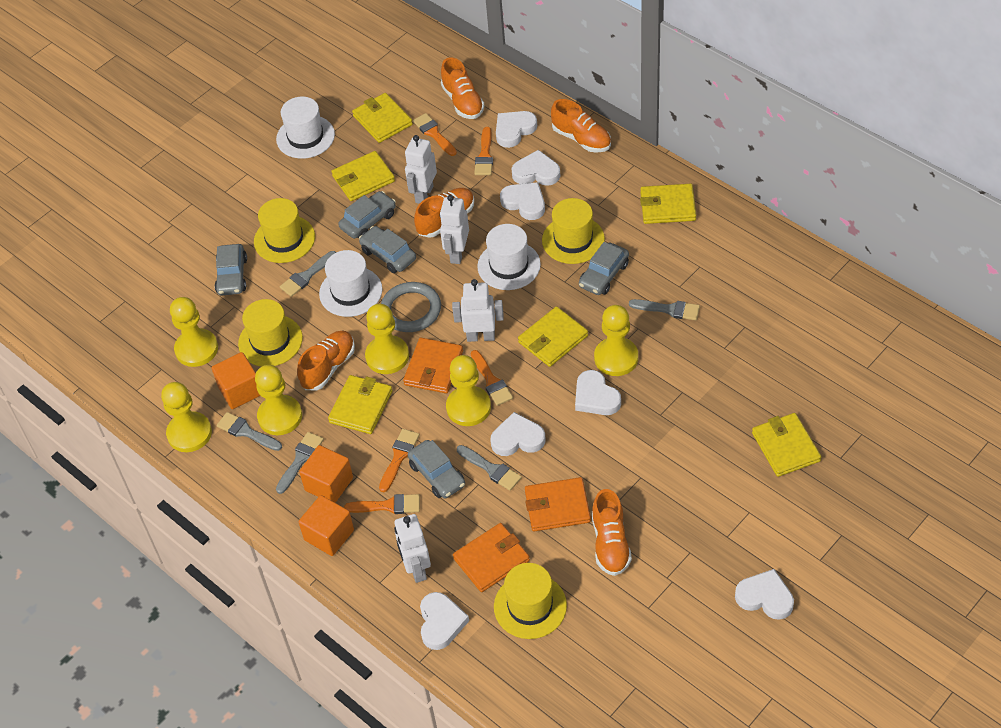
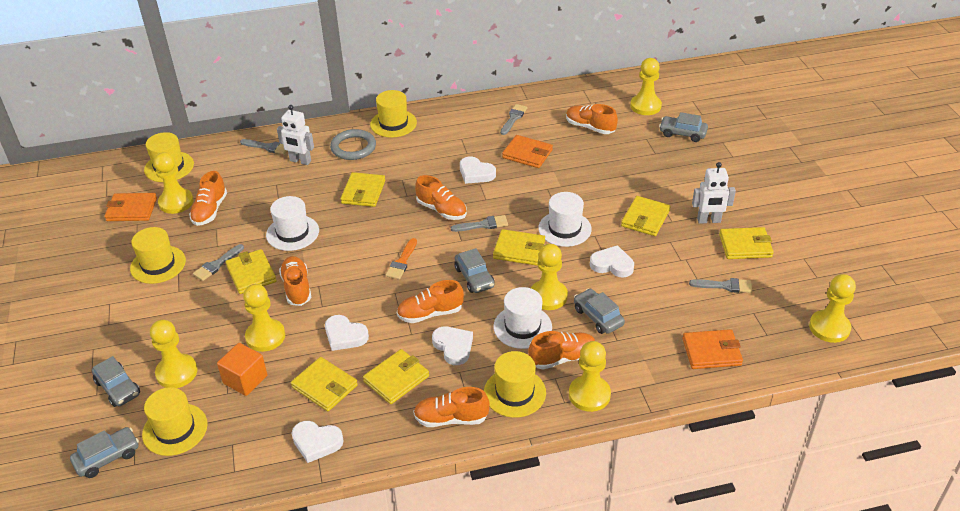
orange brush: 5 -> 1
orange cube: 3 -> 1
orange shoe: 5 -> 7
white heart: 7 -> 5
white robot: 4 -> 2
yellow hat: 4 -> 5
yellow pawn: 6 -> 7
yellow wallet: 6 -> 7

